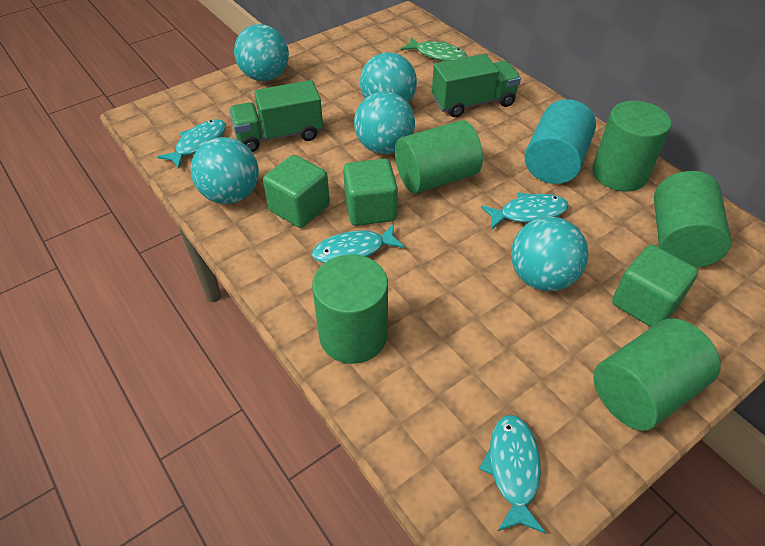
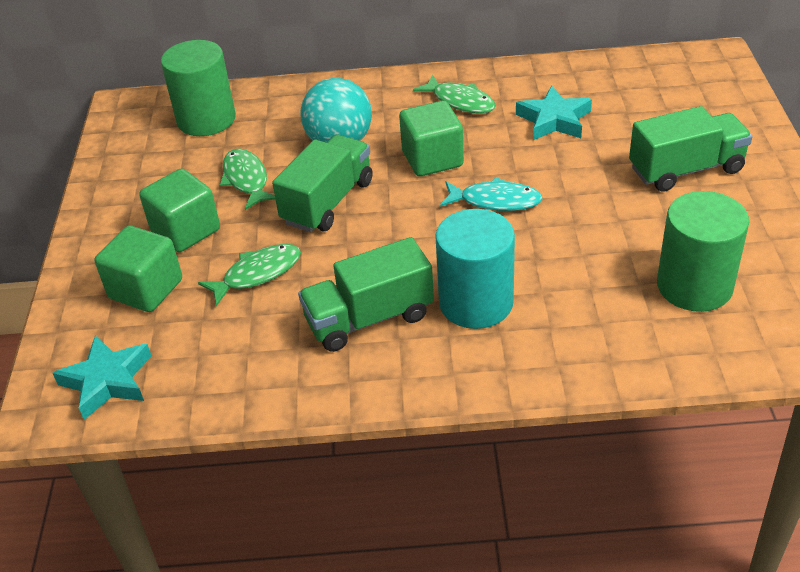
green cylinder: 5 -> 2
green fish: 1 -> 3
green truck: 2 -> 3
turquoise ball: 5 -> 1
turquoise fish: 4 -> 1
turquoise star: 0 -> 2

